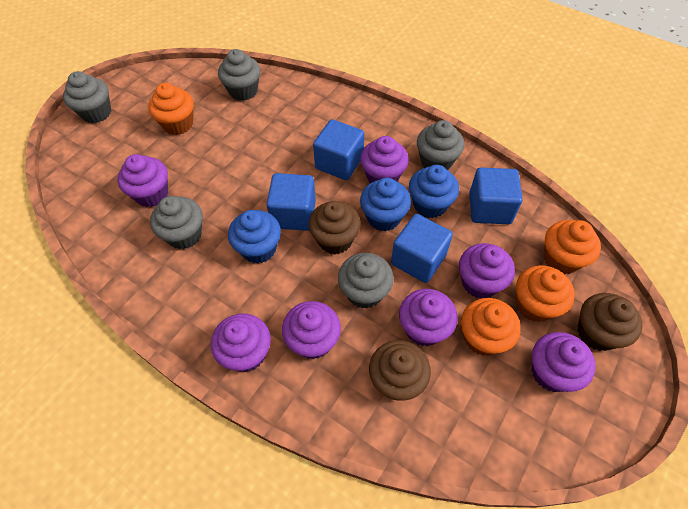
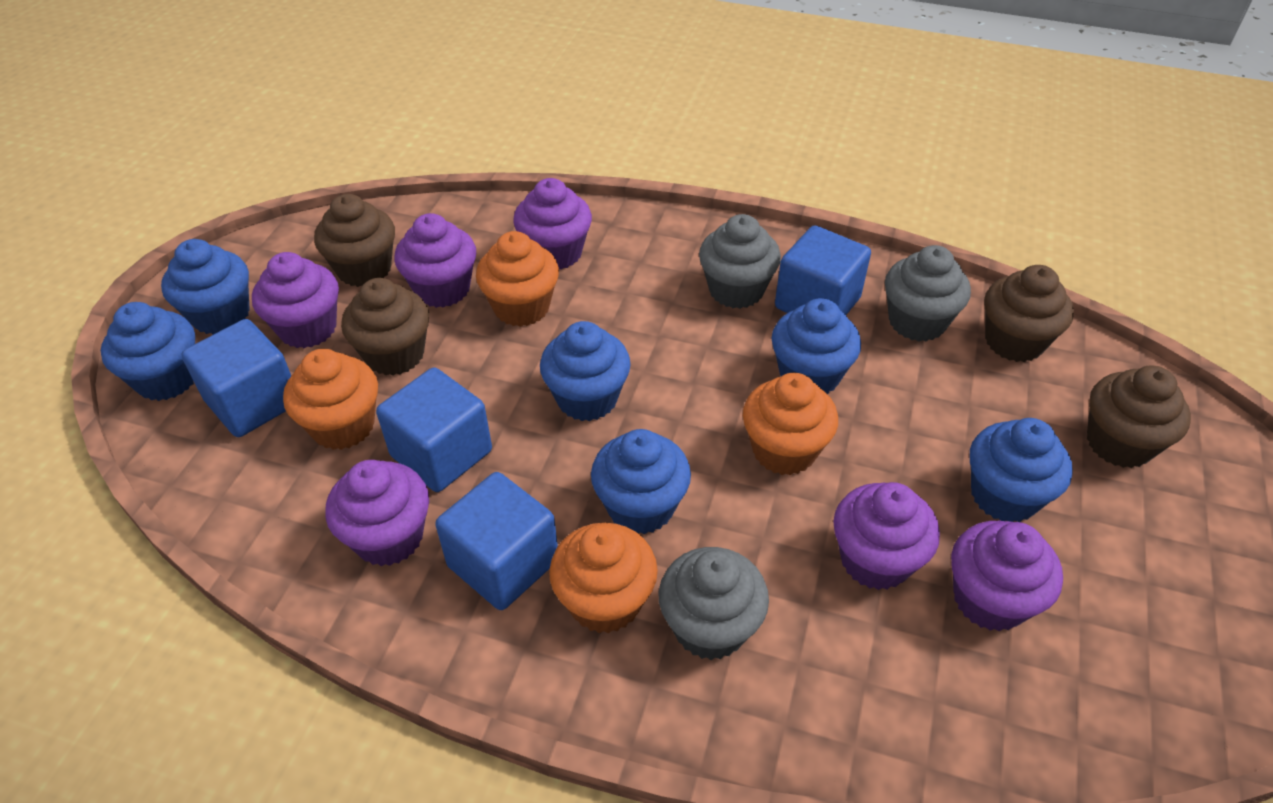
blue cupcake: 3 -> 6
brown cupcake: 3 -> 4
grey cupcake: 5 -> 3
purple cupcake: 7 -> 6

